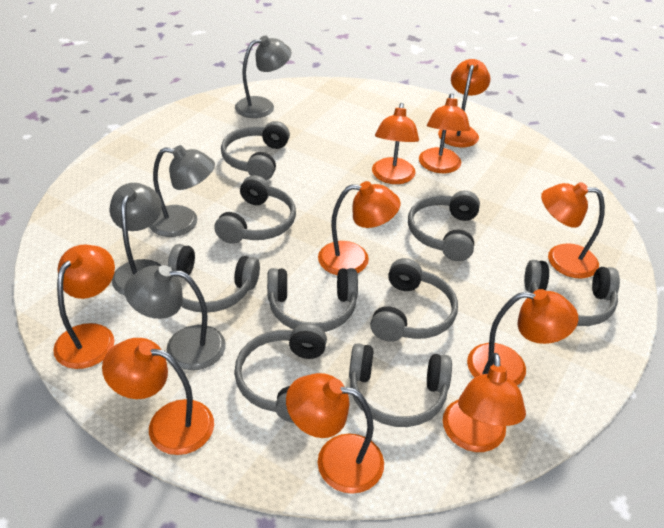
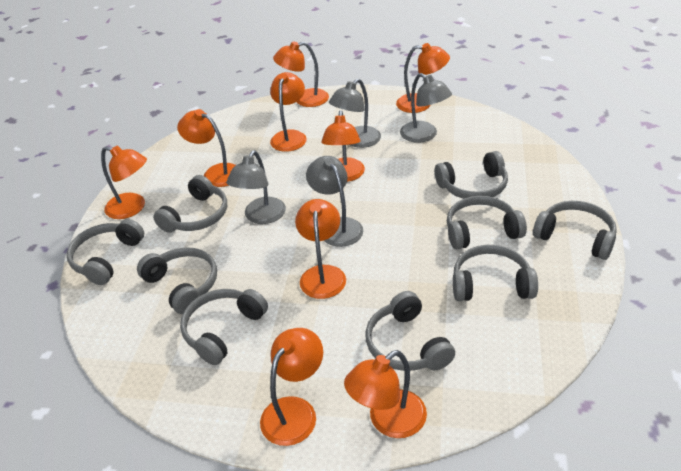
orange lamp: 10 -> 9

